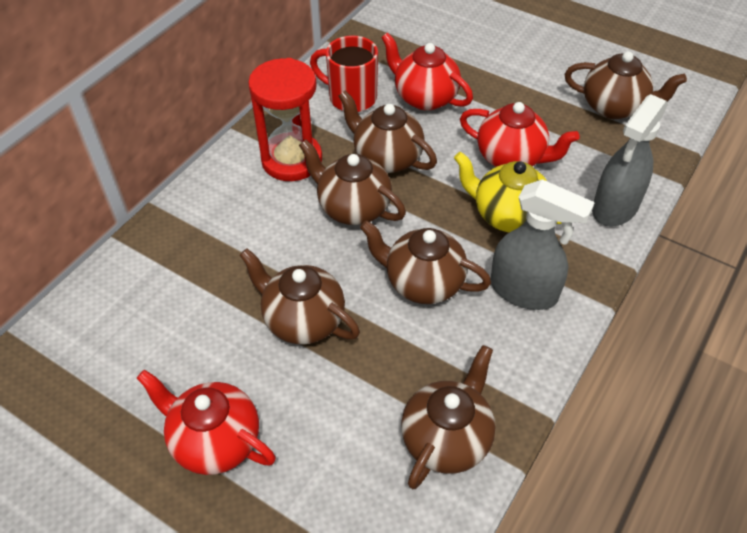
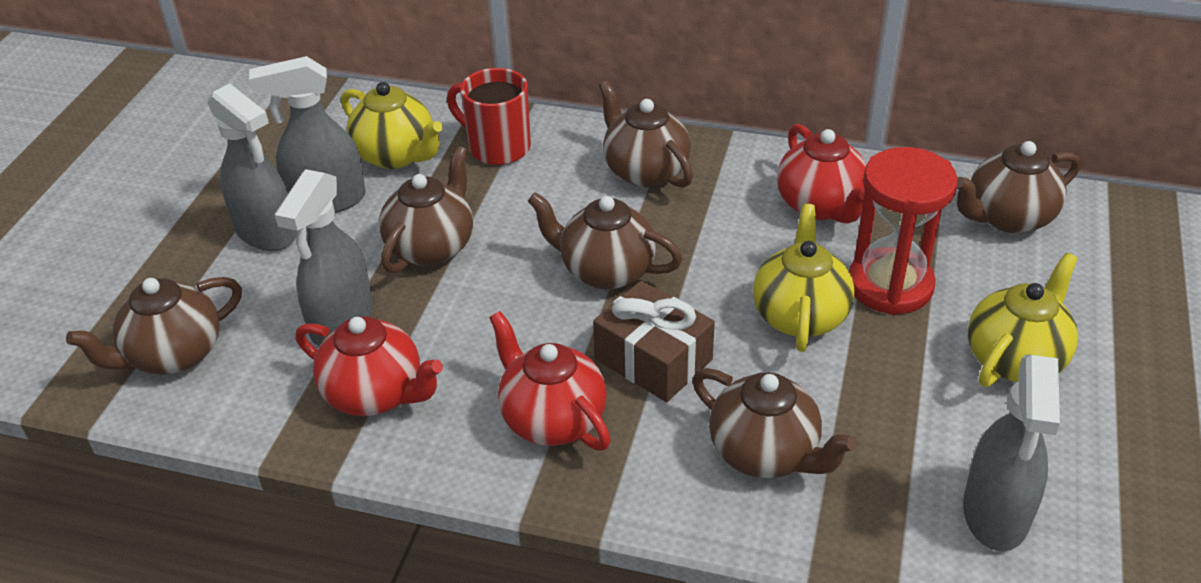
brown gift: 0 -> 1
grey spray bottle: 2 -> 4
yellow teapot: 1 -> 3

